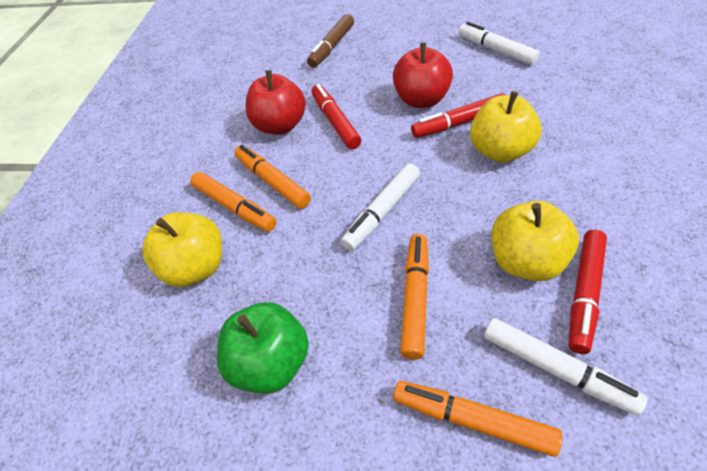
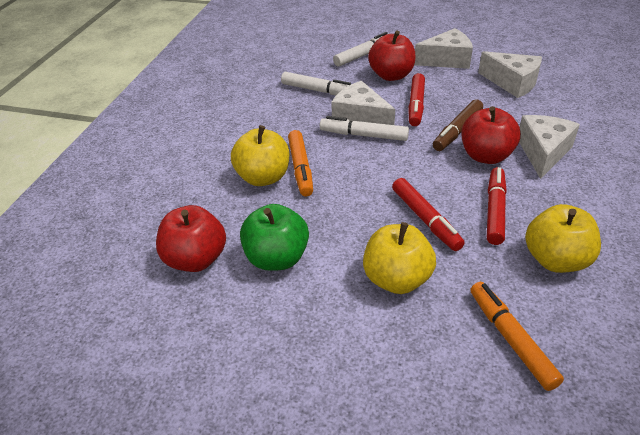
orange marker: 4 -> 2
red apple: 2 -> 3
white cheese: 0 -> 4

